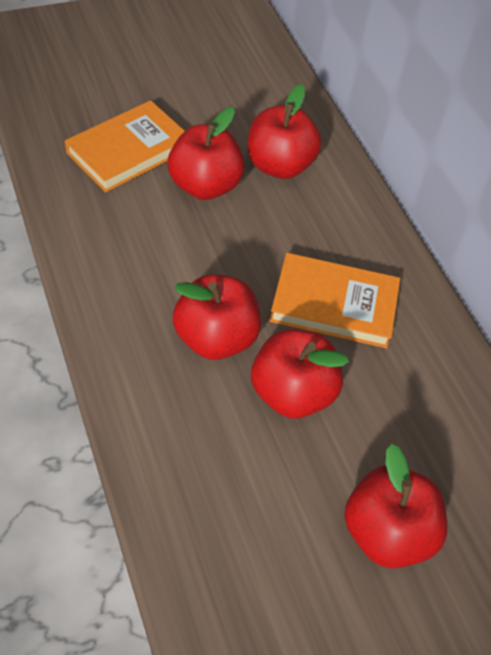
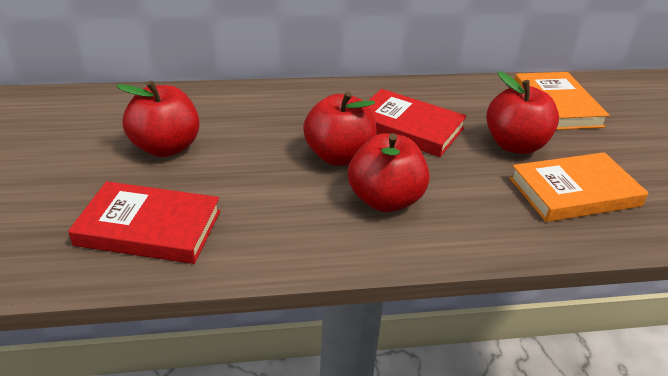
red apple: 5 -> 4
red book: 0 -> 2

